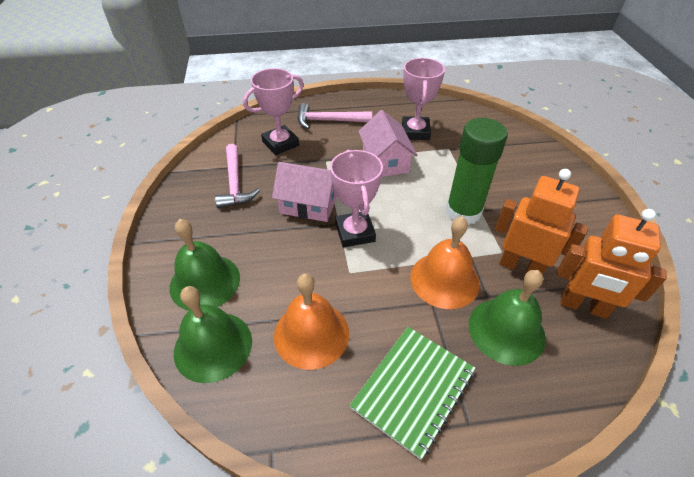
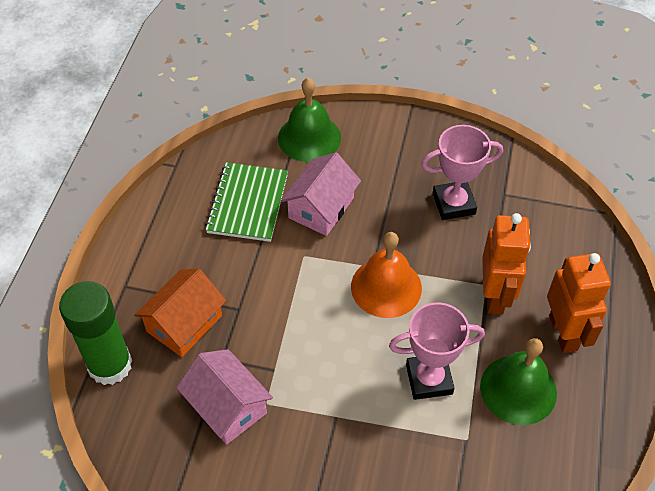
green bell: 3 -> 2
orange bell: 2 -> 1
orange house: 0 -> 1
pink hammer: 2 -> 0
pink trophy: 3 -> 2

